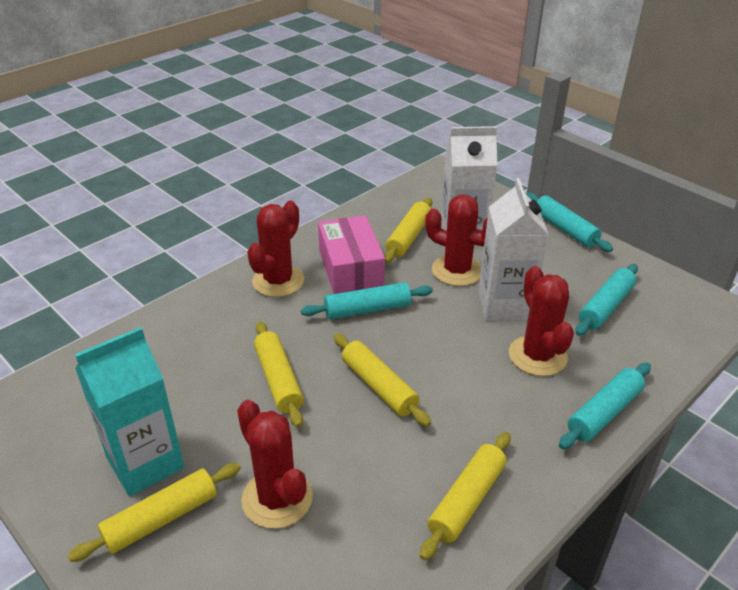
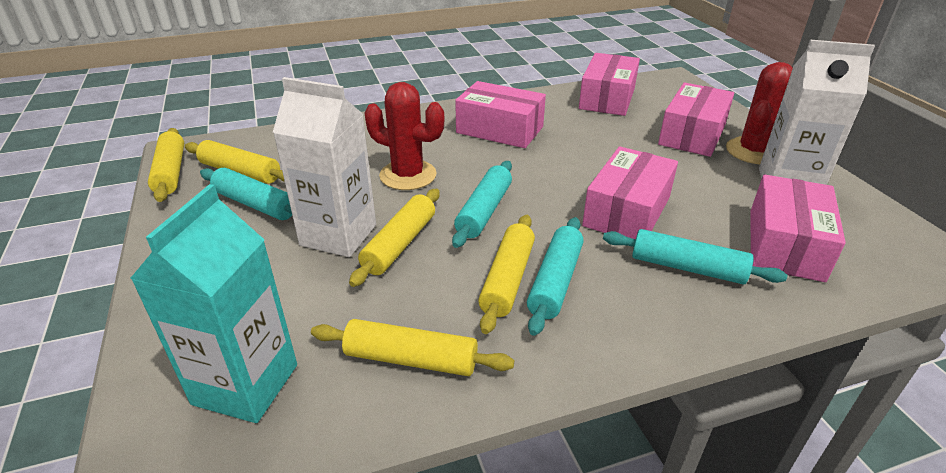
pink box: 1 -> 5
red cactus: 4 -> 2

